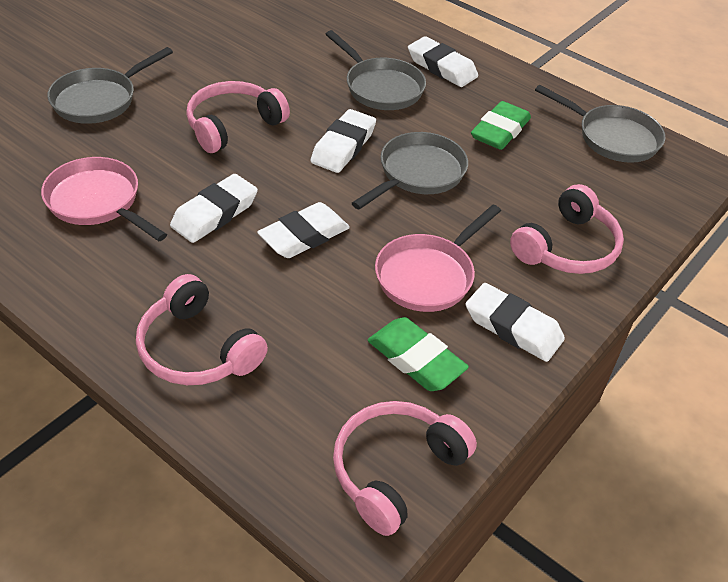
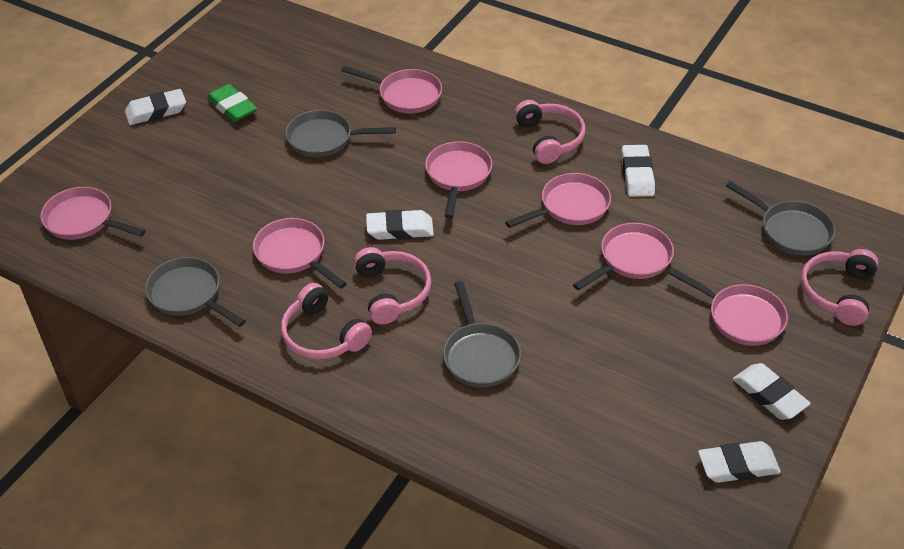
green eraser: 2 -> 1
pink pan: 2 -> 7

